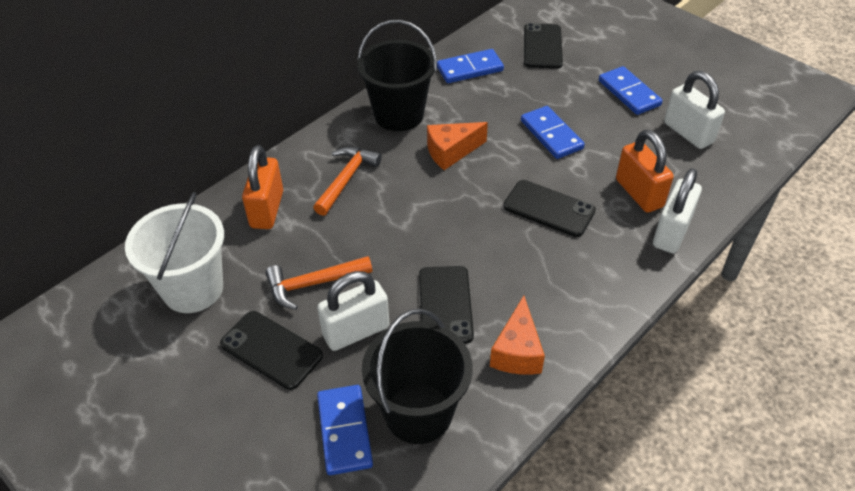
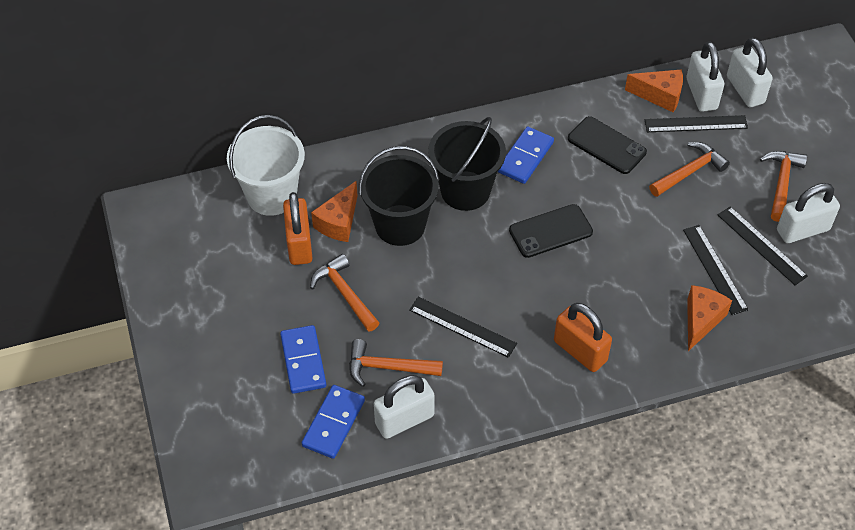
black phone: 4 -> 2
black ruler: 0 -> 4
blue domino: 4 -> 3
orange cheese: 2 -> 3
orange hammer: 2 -> 4
white padlock: 3 -> 4

